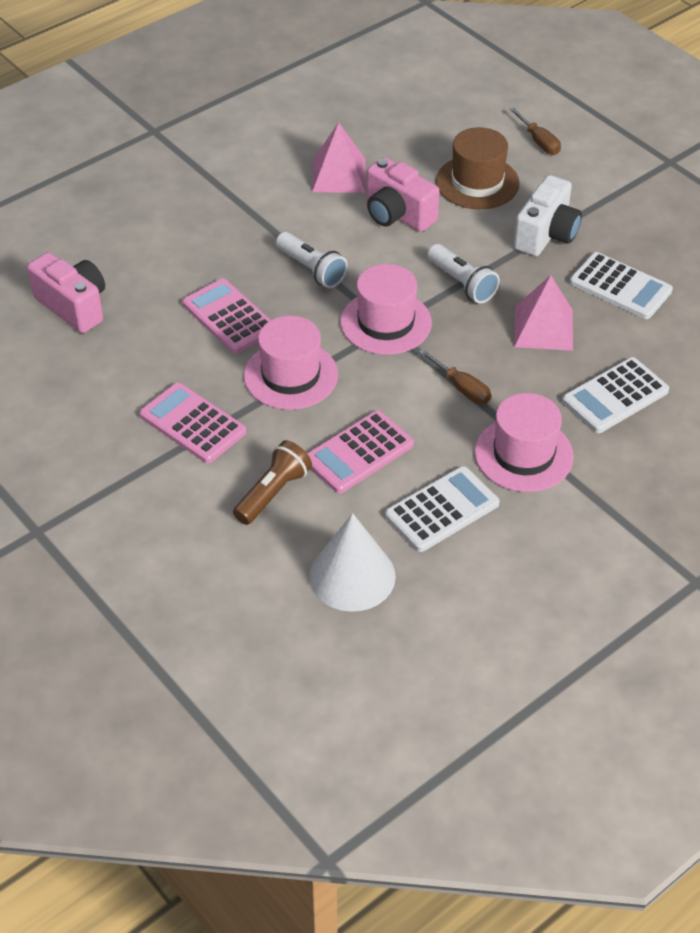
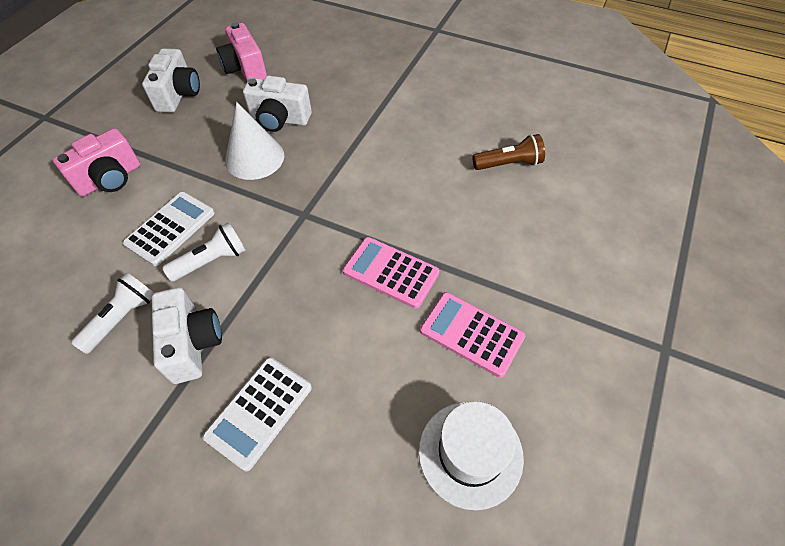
brown hat: 1 -> 0
brown screwdriver: 2 -> 0
pink calculator: 3 -> 2
pink hat: 3 -> 0
pink pyramid: 2 -> 0
white calculator: 3 -> 2
white camera: 1 -> 3
white hat: 0 -> 1

